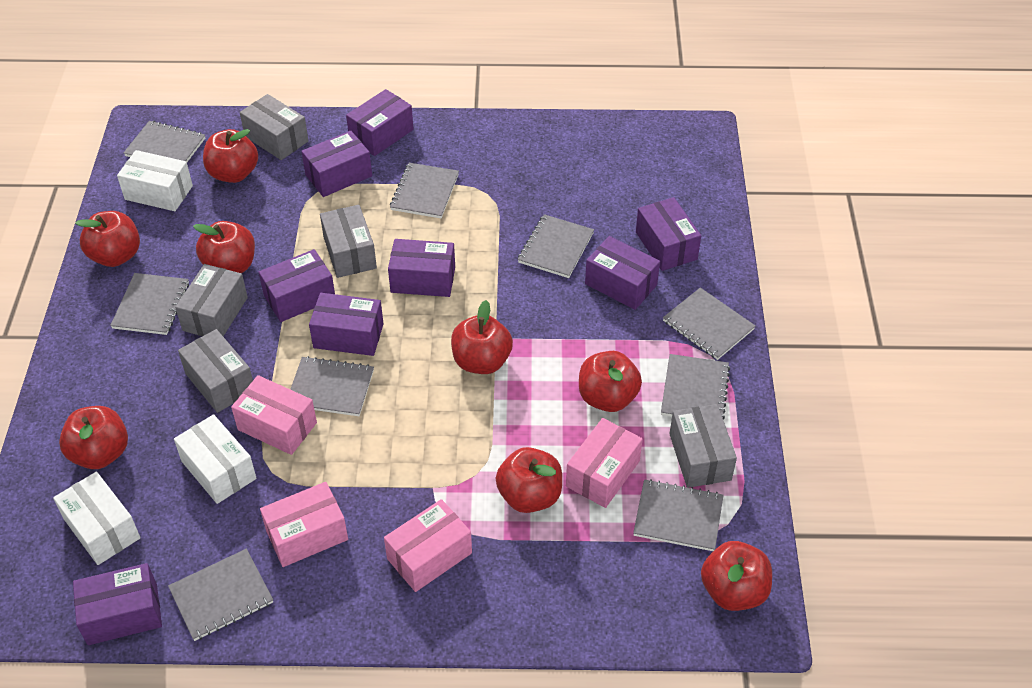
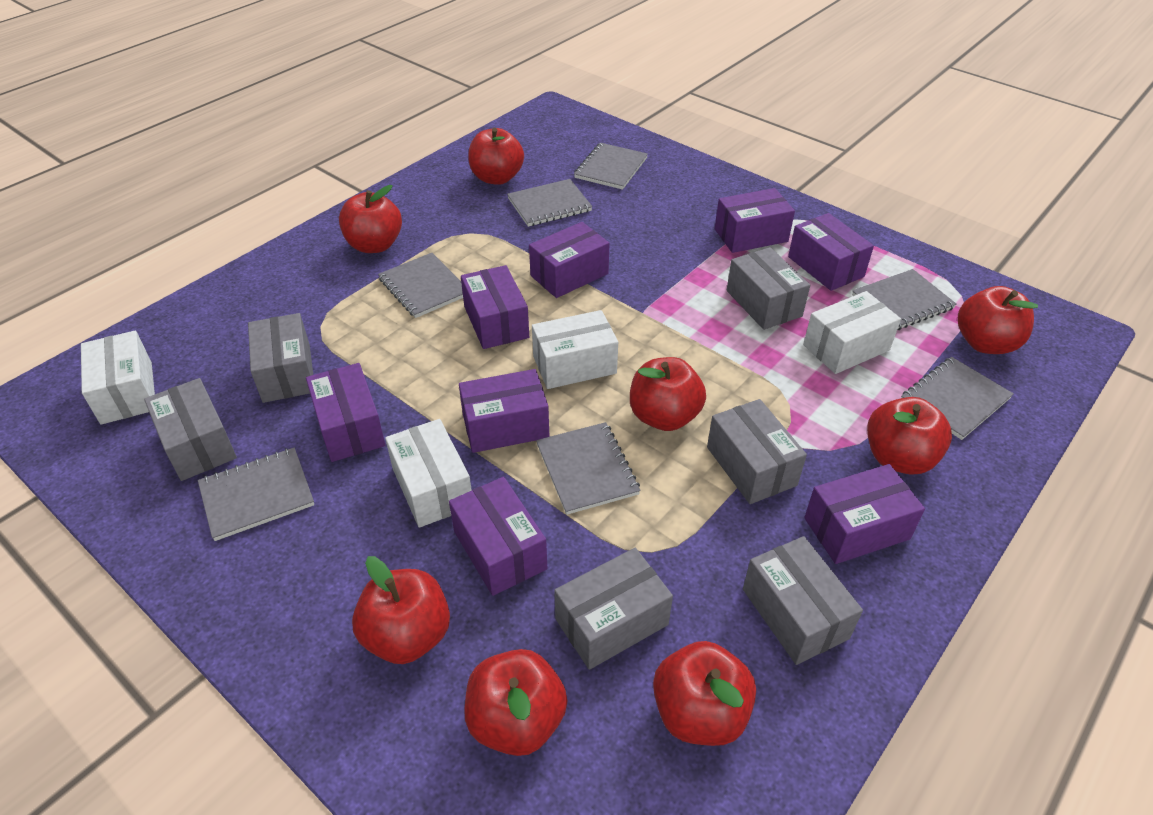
grey box: 5 -> 6
grey notebook: 9 -> 7
pink box: 4 -> 0
white box: 3 -> 4

